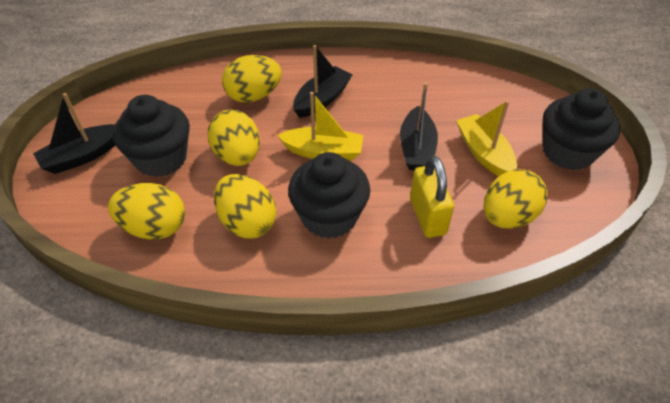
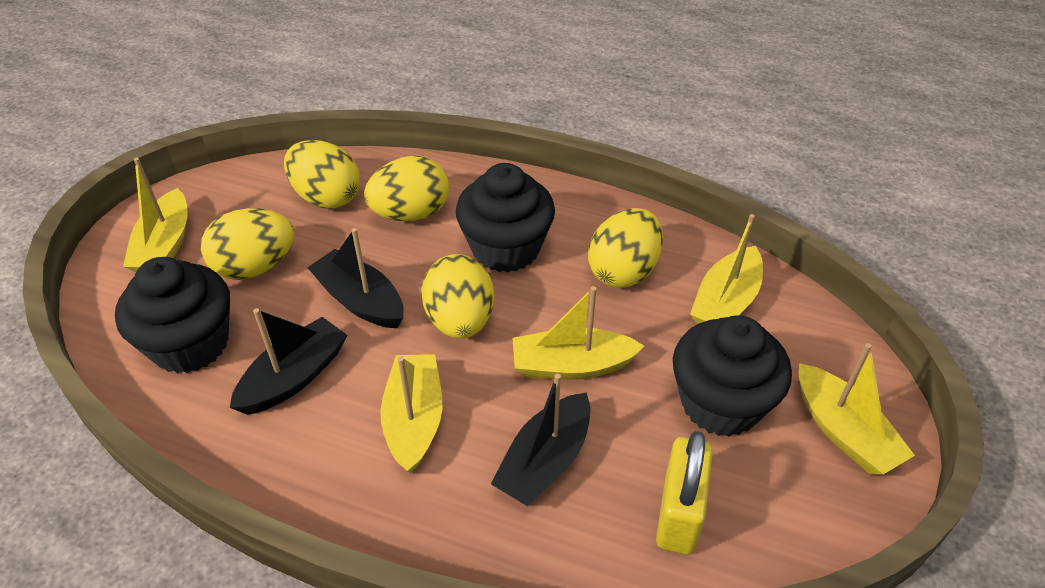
yellow boat: 2 -> 5

